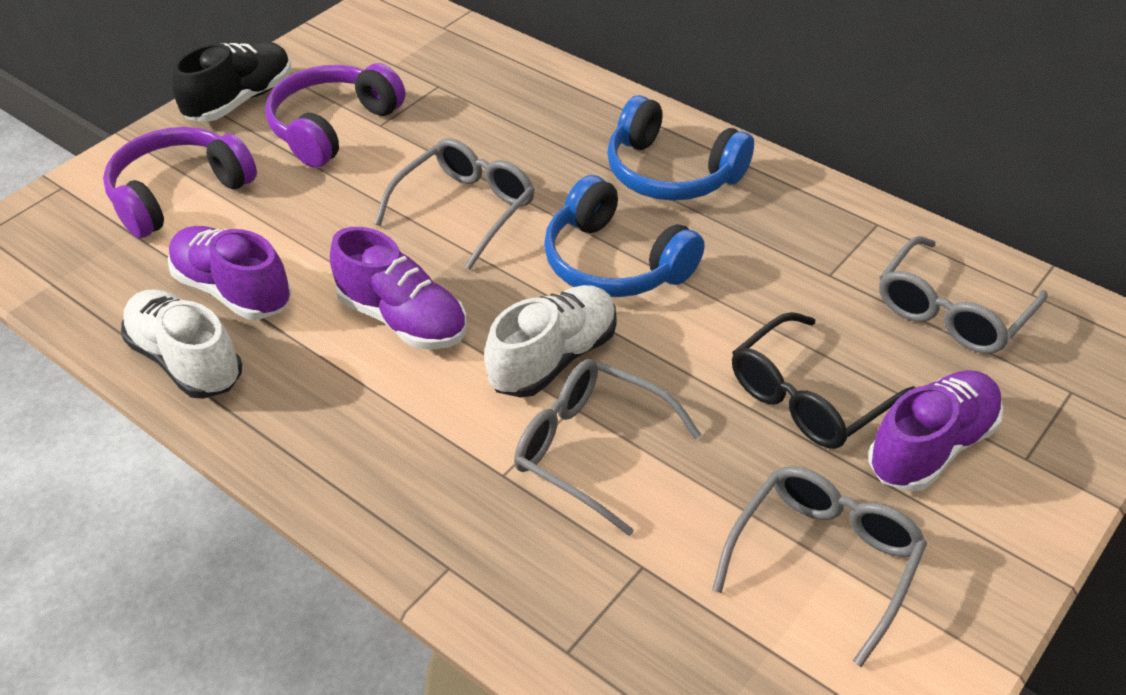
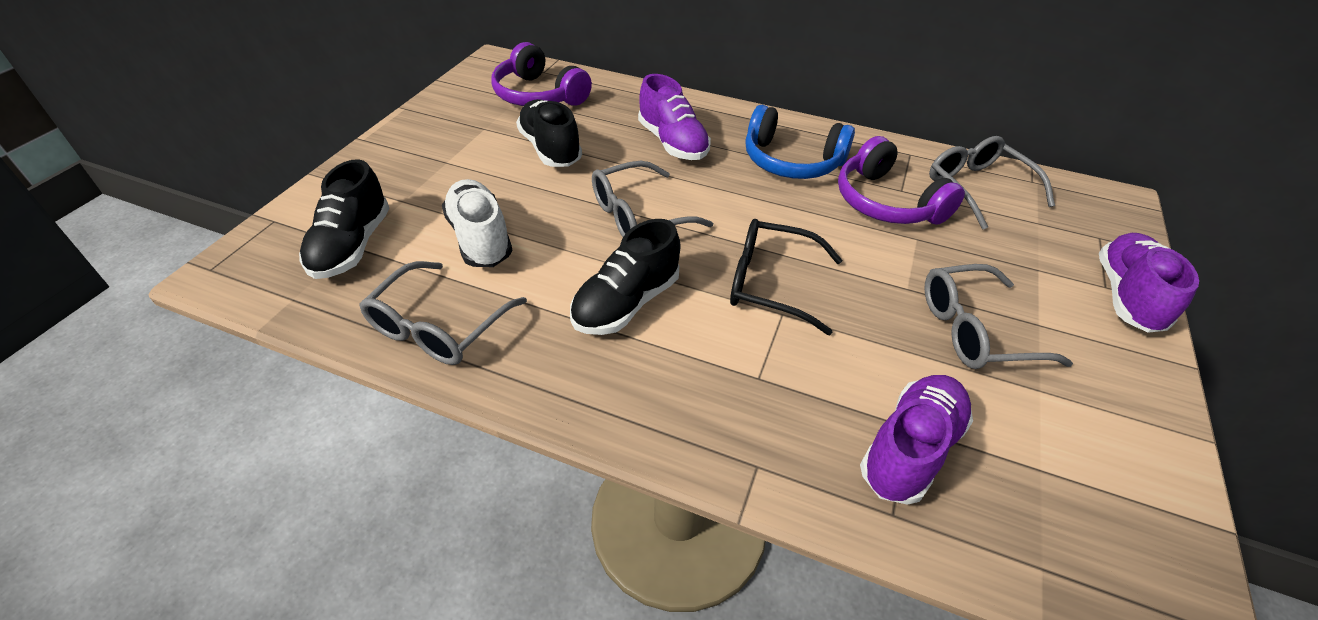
black shoe: 1 -> 3
blue headphones: 2 -> 1
white shoe: 2 -> 1

